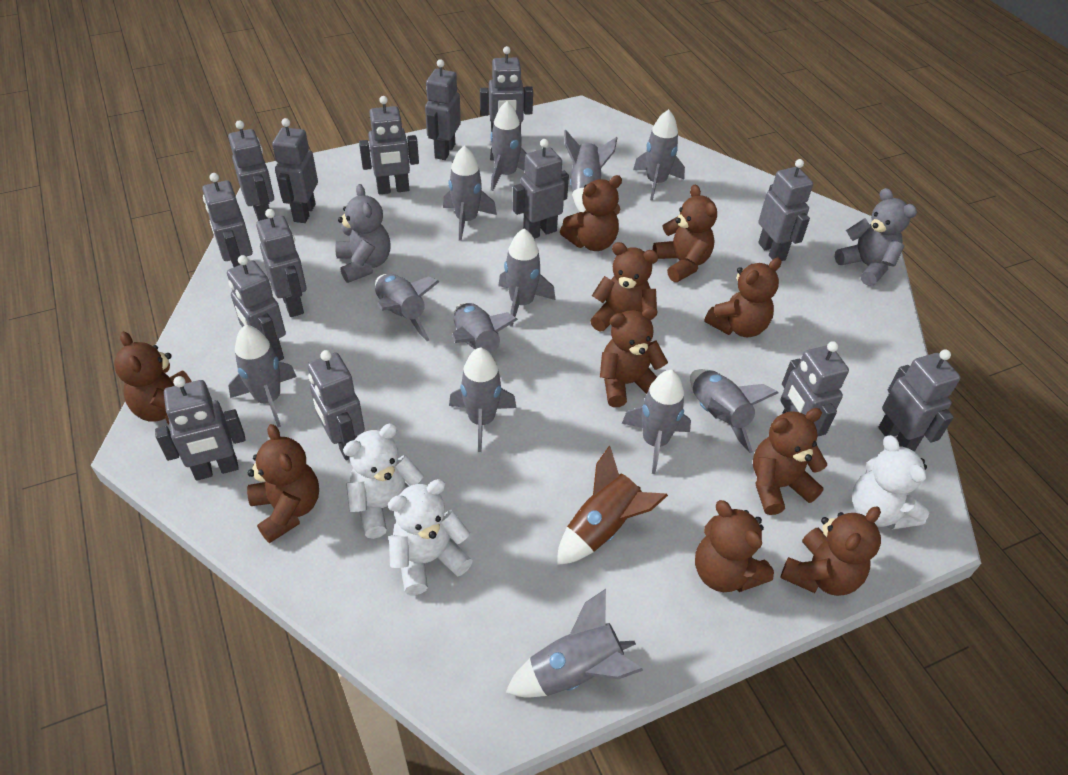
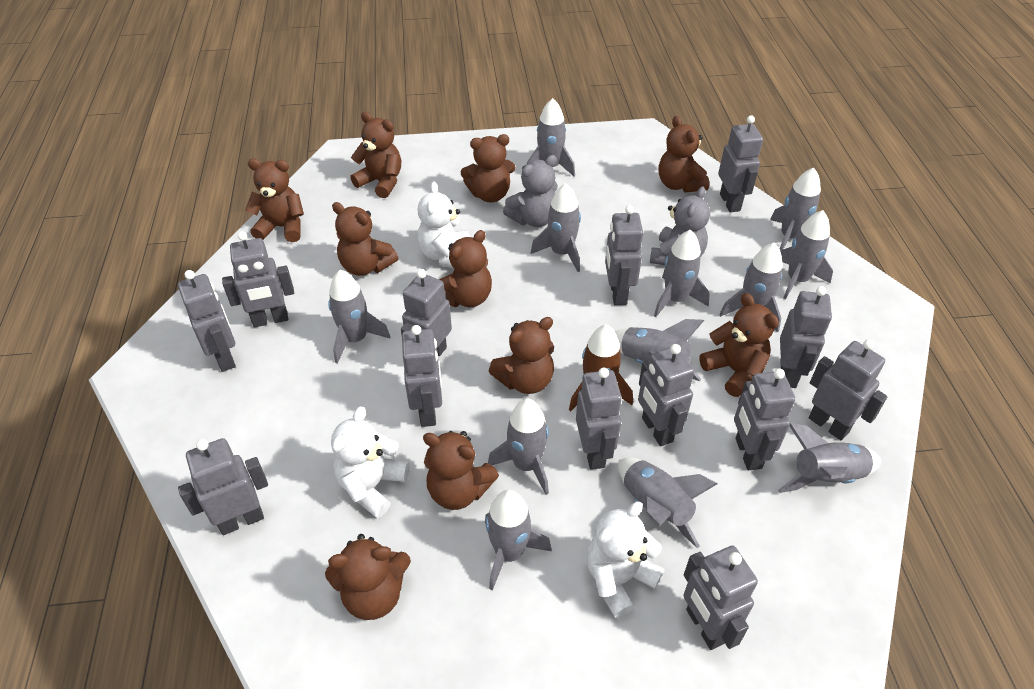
grey robot: 14 -> 13

